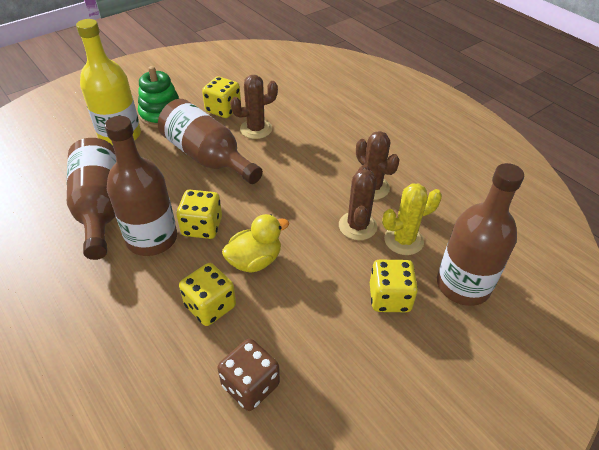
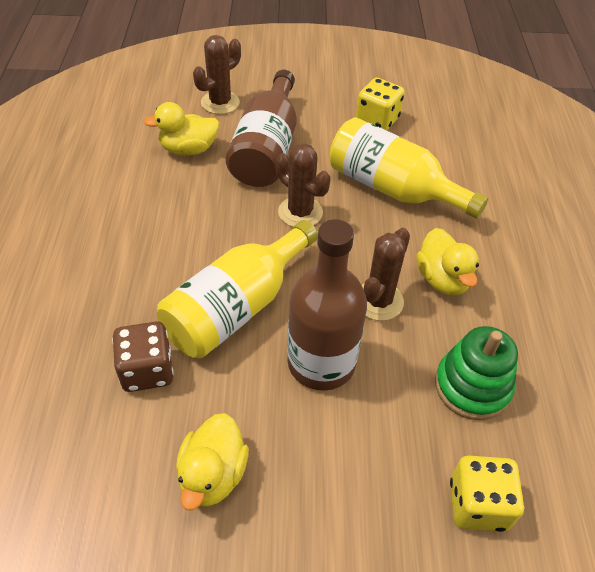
brown bottle: 4 -> 2
yellow bottle: 1 -> 2
yellow cactus: 1 -> 0
yellow dice: 4 -> 2
yellow duck: 1 -> 3

